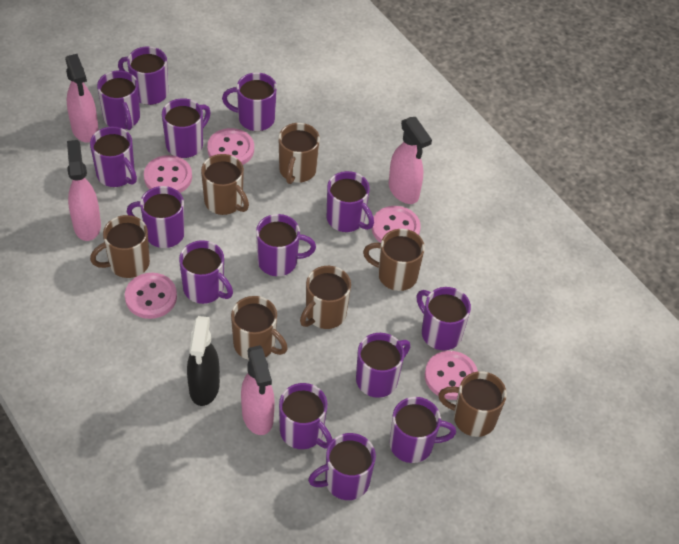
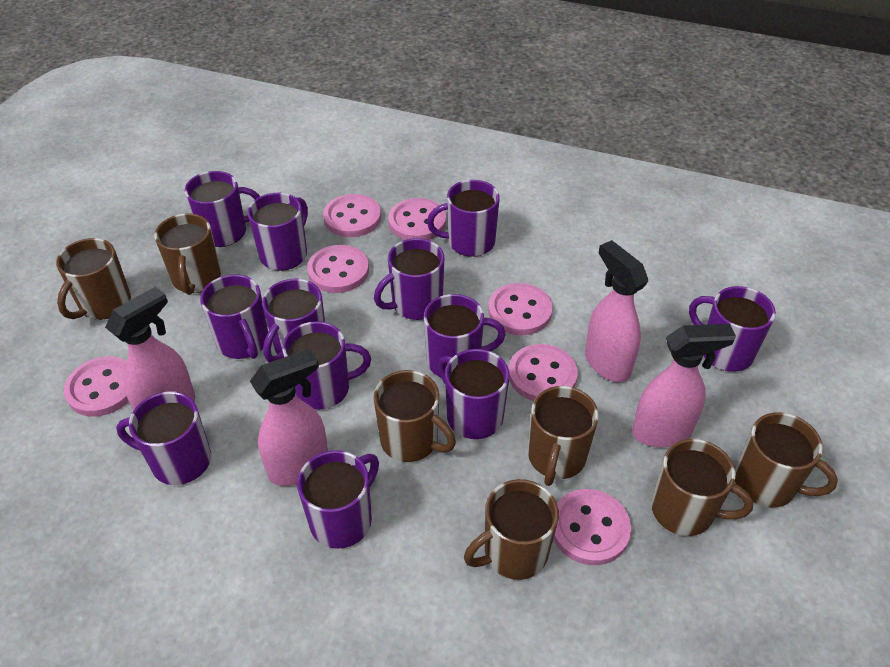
black spray bottle: 1 -> 0
pink button: 5 -> 7
purple mug: 14 -> 12

